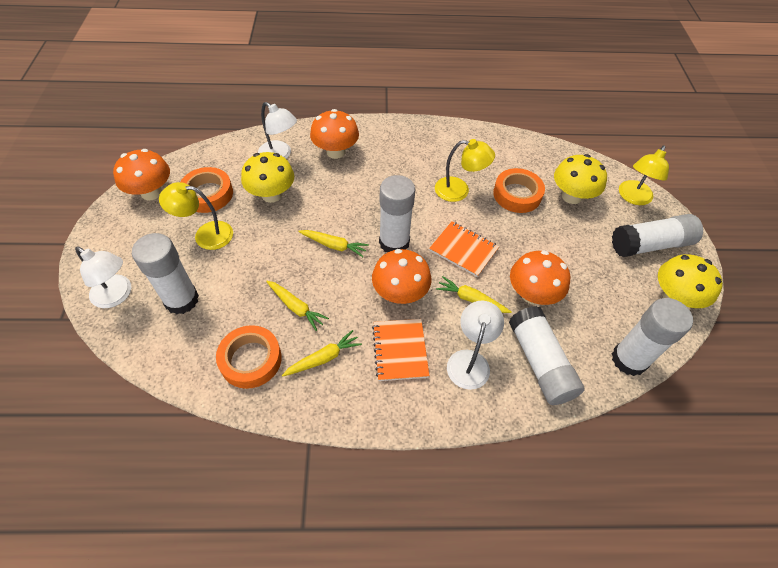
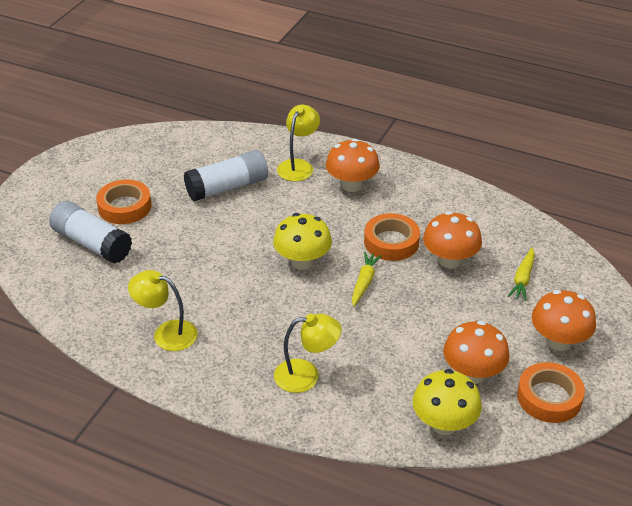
orange notebook: 2 -> 0
white glue stick: 5 -> 2
white lamp: 3 -> 0
yellow carrot: 4 -> 2
yellow mushroom: 3 -> 2

